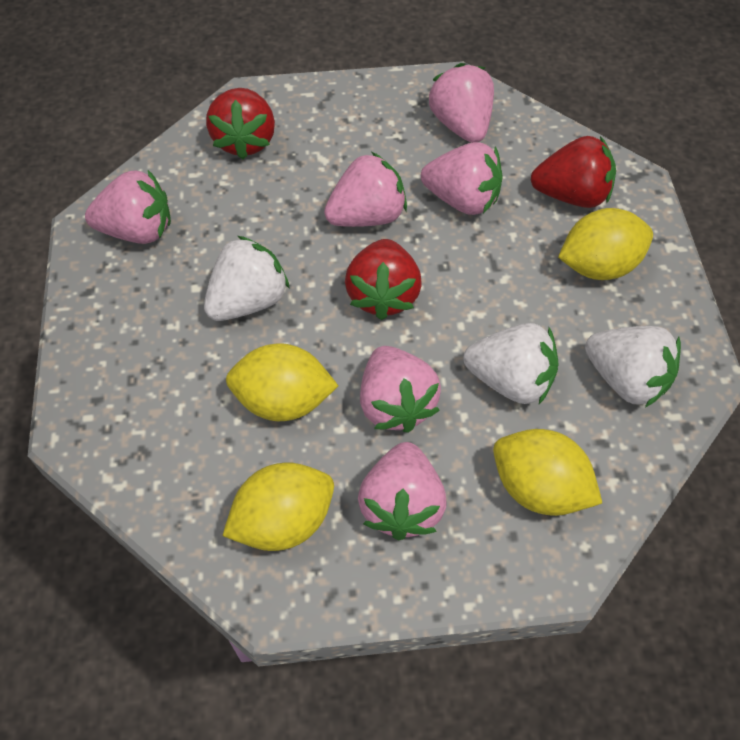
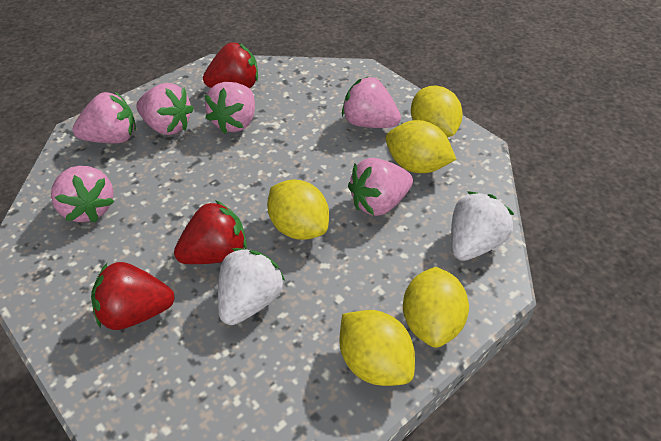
white strawberry: 3 -> 2
yellow lemon: 4 -> 5

